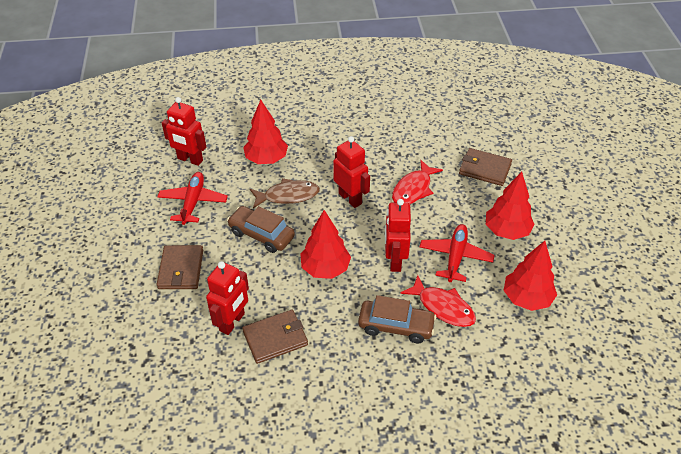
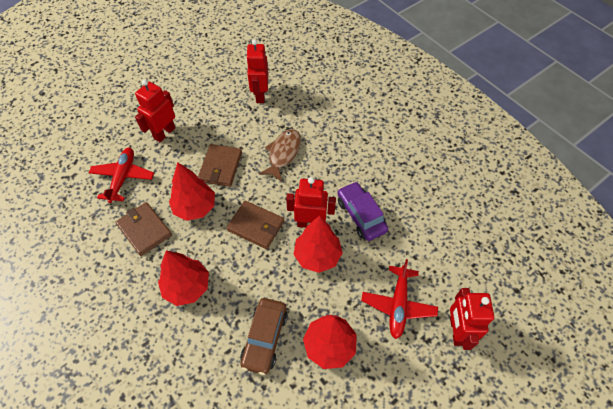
brown car: 2 -> 1
purple car: 0 -> 1
red fish: 2 -> 0

